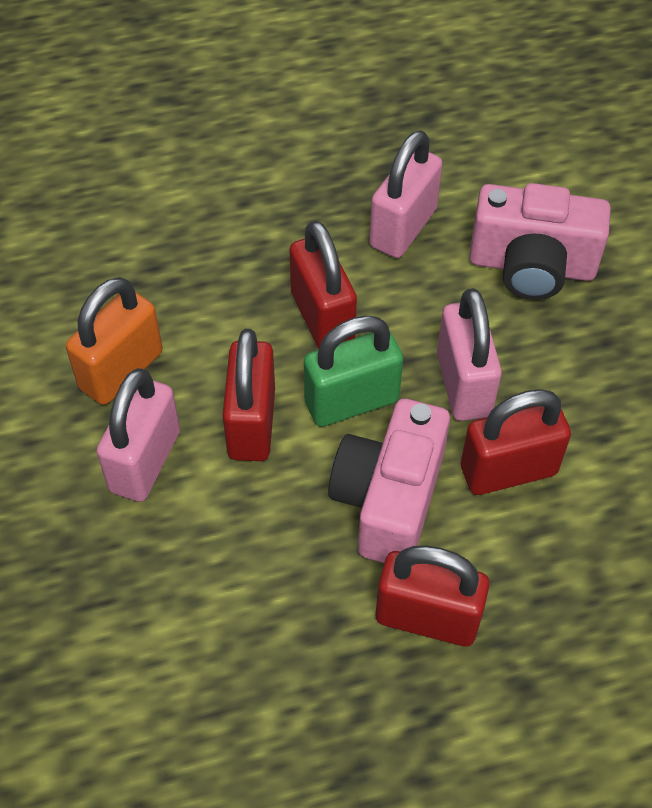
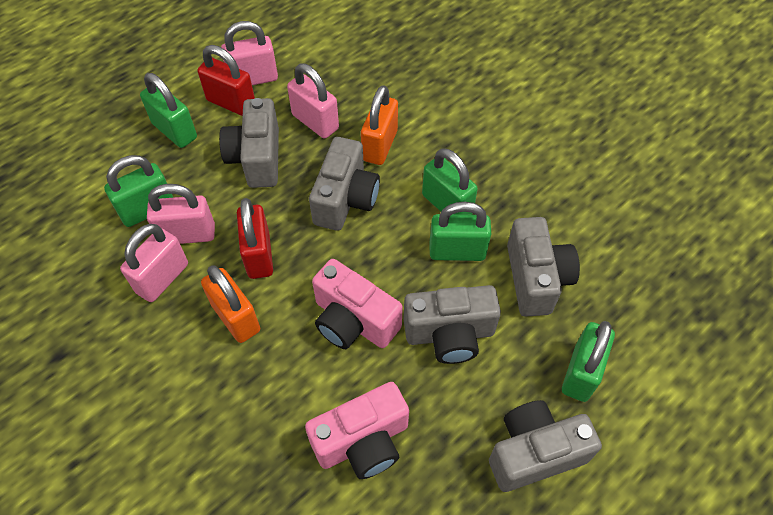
green padlock: 1 -> 5
grey camera: 0 -> 5
orange padlock: 1 -> 2
pink padlock: 3 -> 4
red padlock: 4 -> 2

